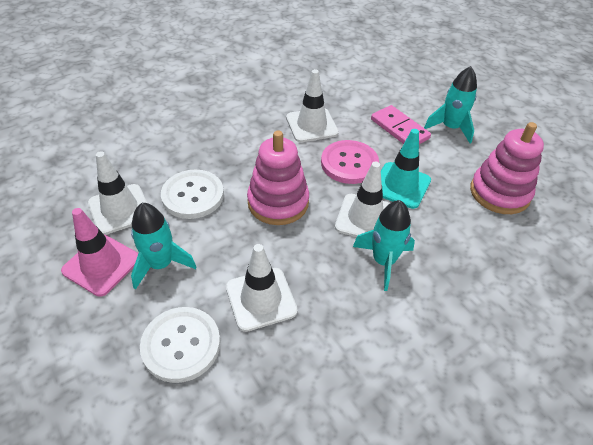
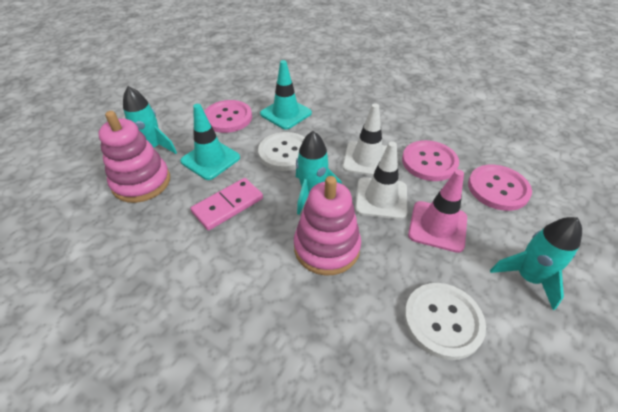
pink button: 1 -> 3
turquoise traffic cone: 1 -> 2
white traffic cone: 4 -> 2

